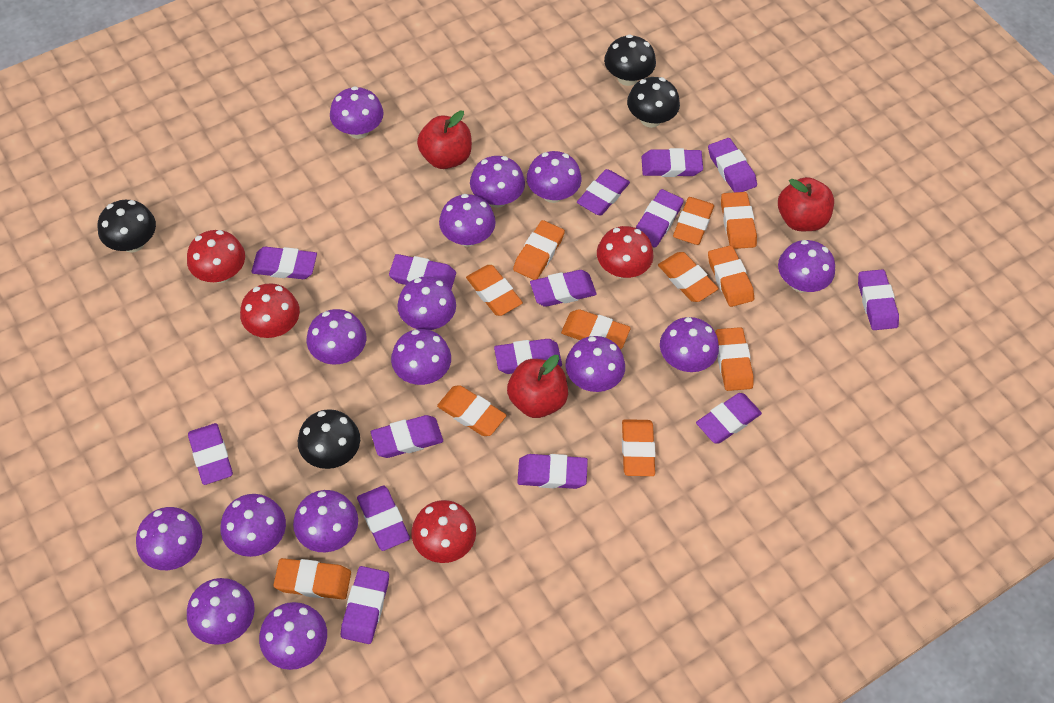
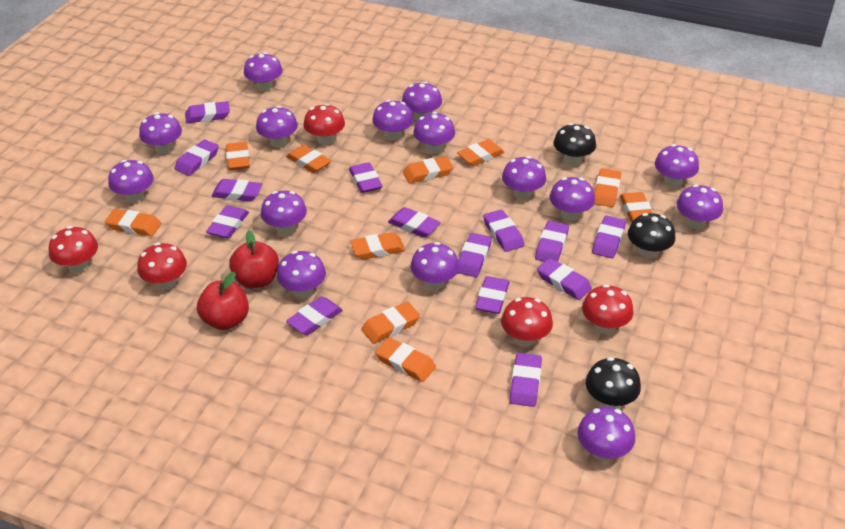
black mushroom: 4 -> 3
orange eraser: 11 -> 10
purple eraser: 15 -> 14
red apple: 3 -> 2
red mushroom: 4 -> 5

